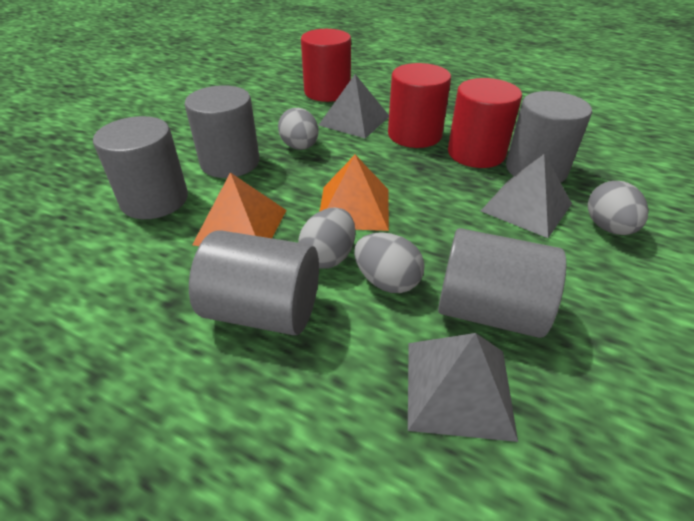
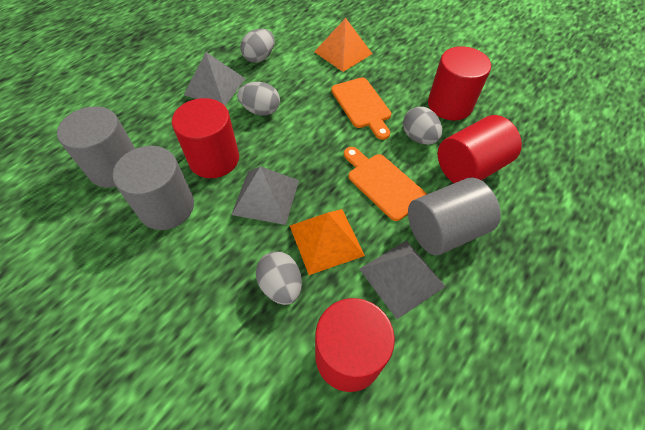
grey cylinder: 5 -> 3
orange cutting board: 0 -> 2
red cylinder: 3 -> 4

